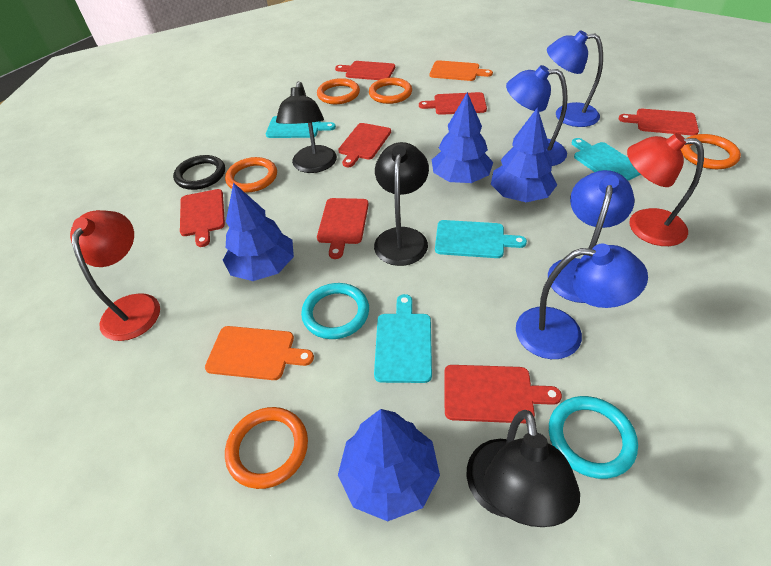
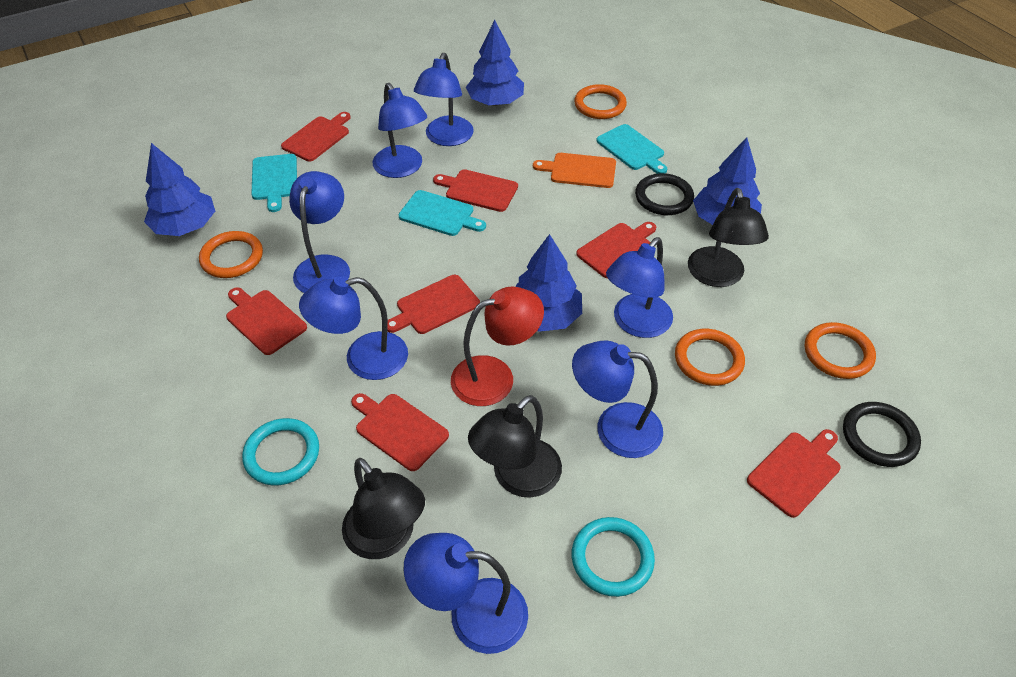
black ring: 1 -> 2
blue lamp: 4 -> 7
orange cutting board: 2 -> 1
orange ring: 5 -> 4
red lamp: 2 -> 1
turquoise cutting board: 4 -> 3

